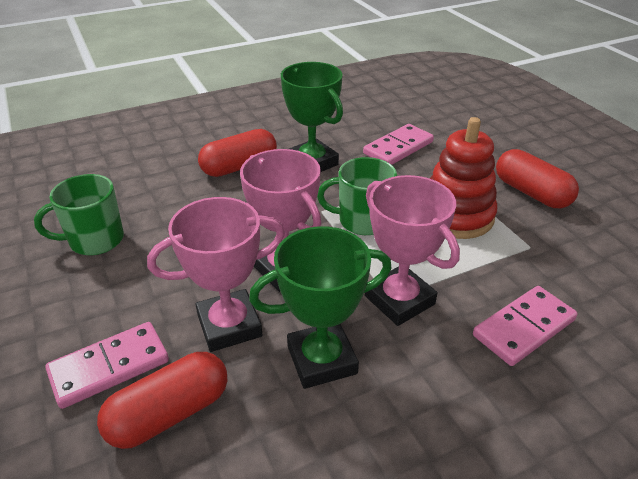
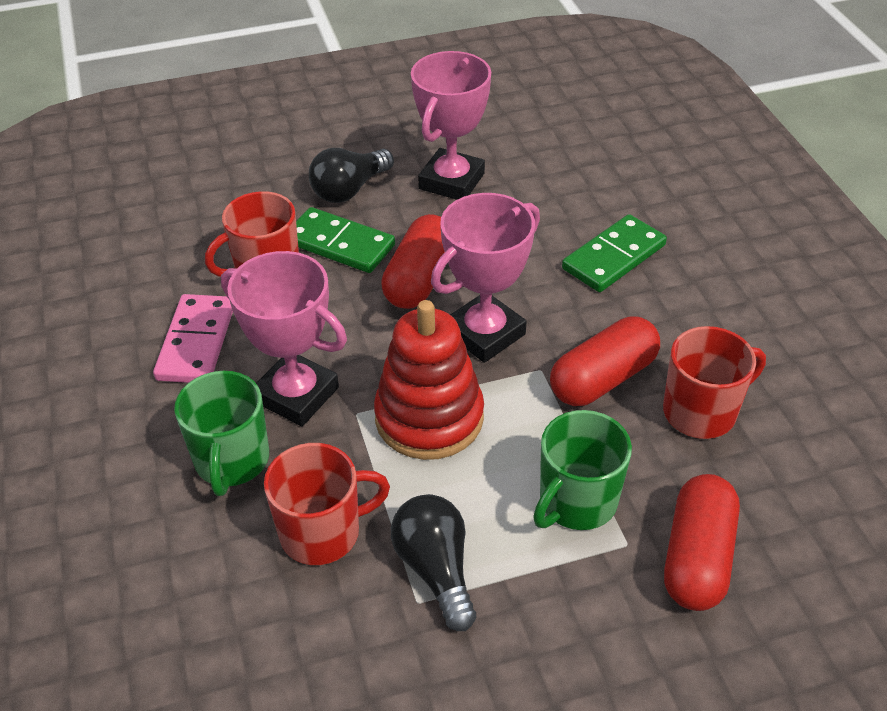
black light bulb: 0 -> 2
green domino: 0 -> 2
green trophy: 2 -> 0
pink domino: 3 -> 1
red mug: 0 -> 3

